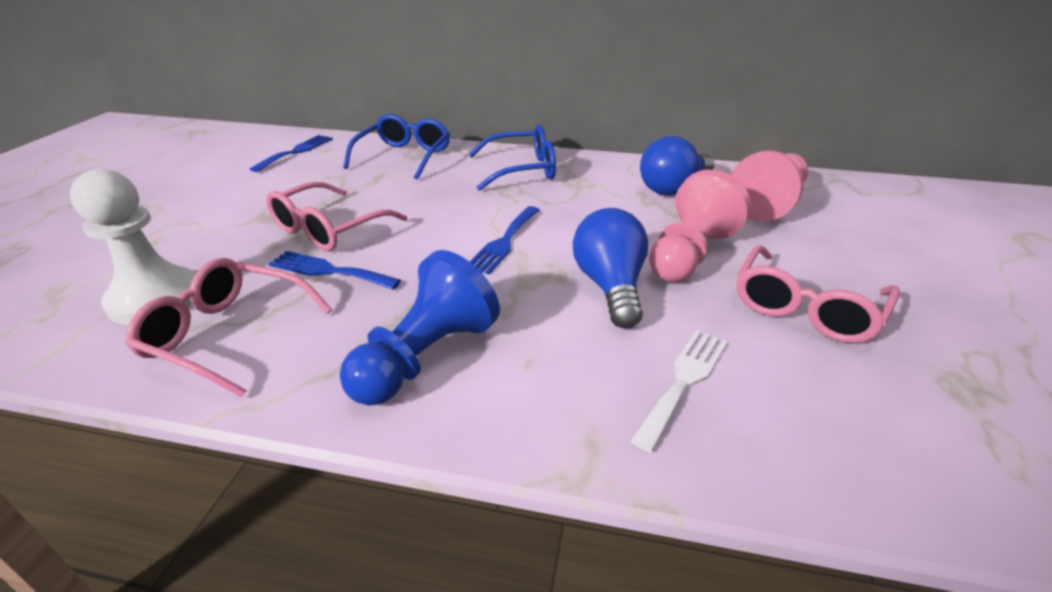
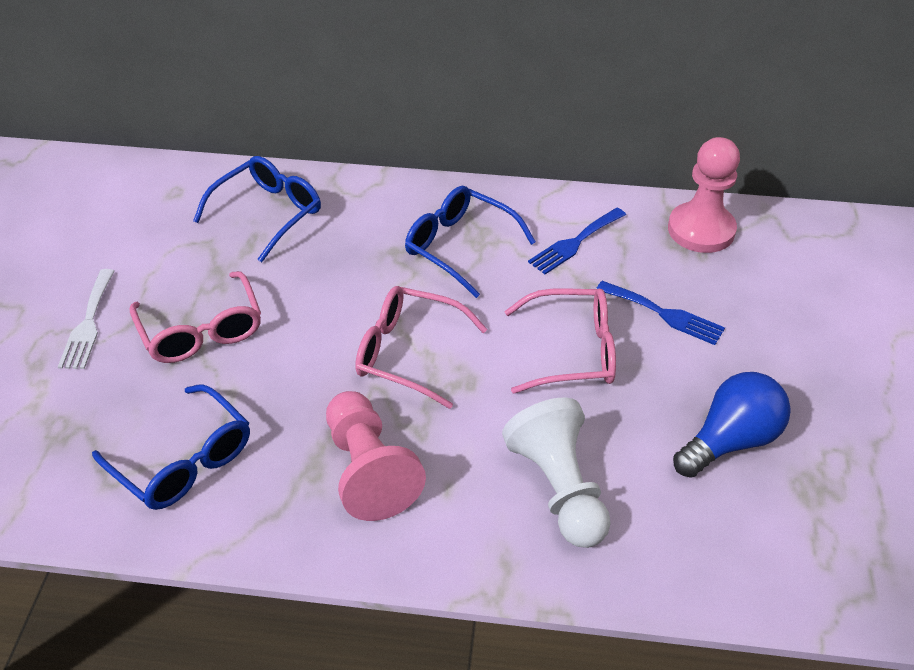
blue fork: 3 -> 2
blue glasses: 2 -> 3
blue light bulb: 2 -> 1
blue pawn: 1 -> 0

